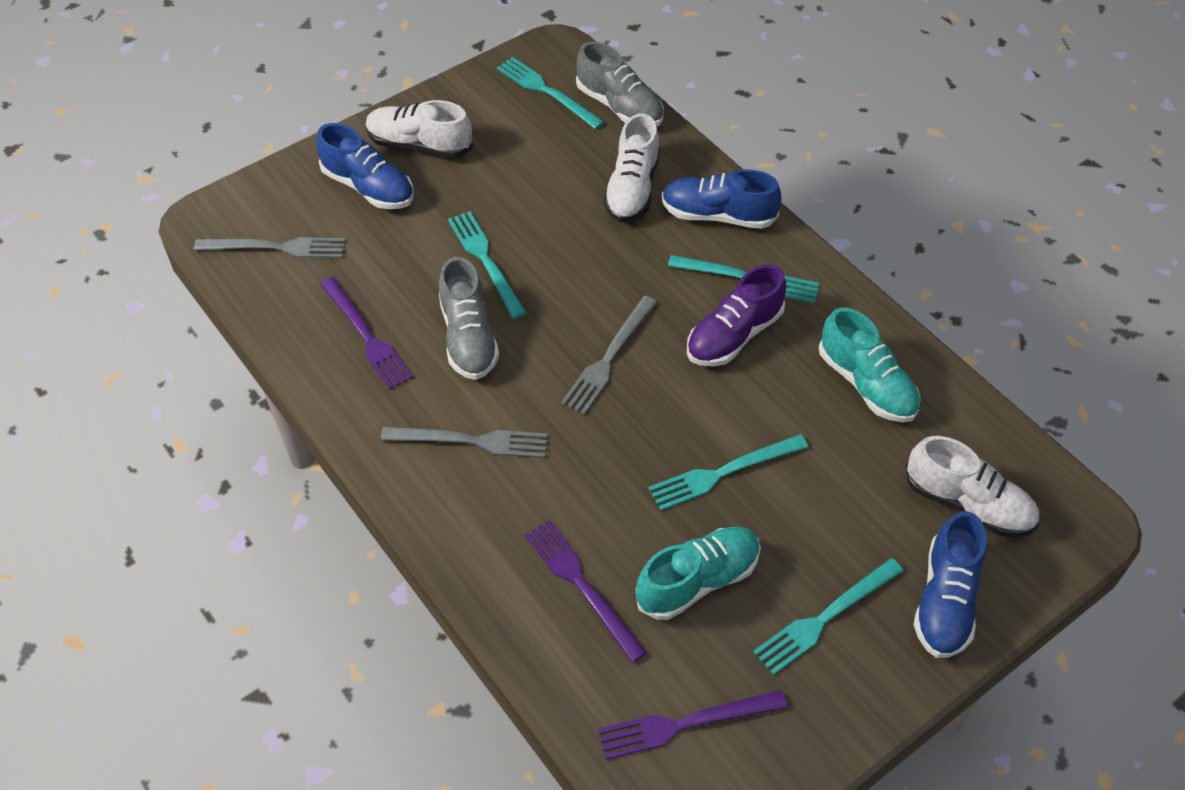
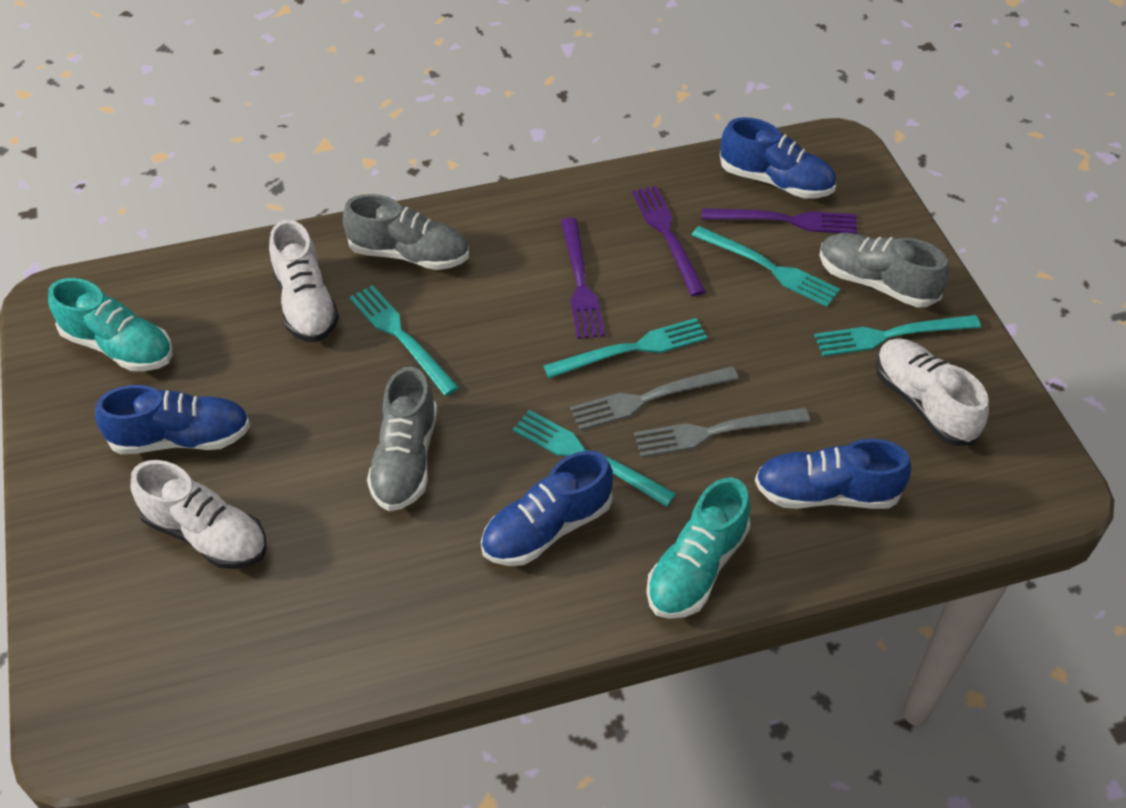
blue shoe: 3 -> 4
grey fork: 3 -> 2
grey shoe: 2 -> 3
purple shoe: 1 -> 0

